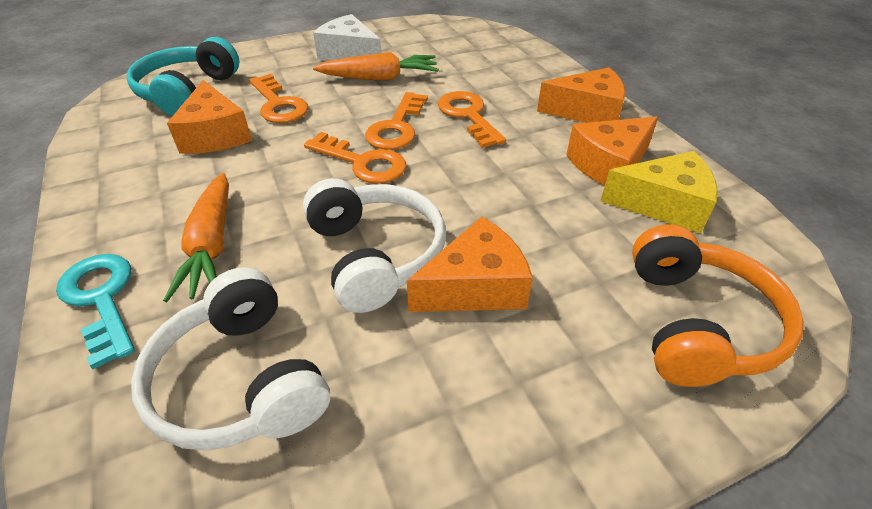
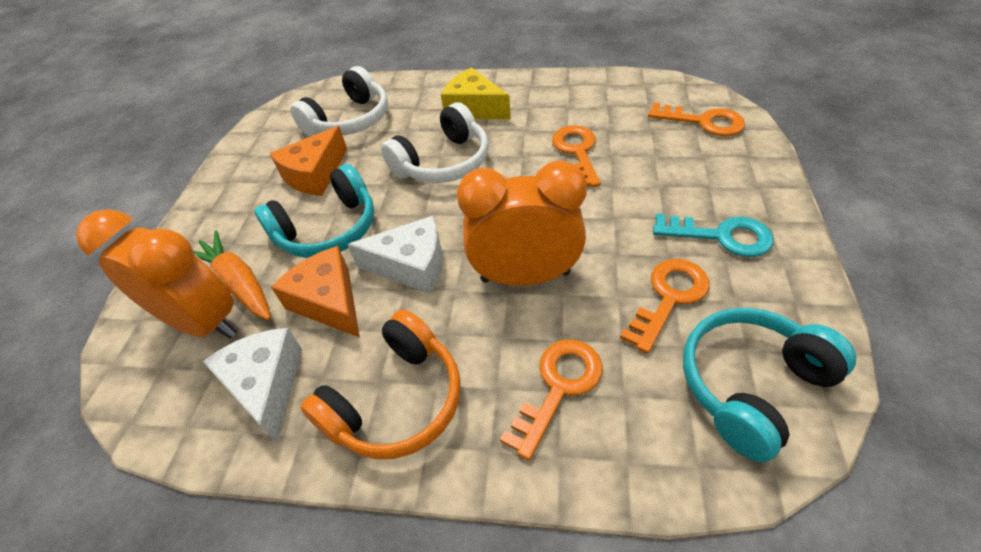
orange carrot: 2 -> 1
orange cheese: 4 -> 2
orange clock: 0 -> 2
turquoise headphones: 1 -> 2
white cheese: 1 -> 2

